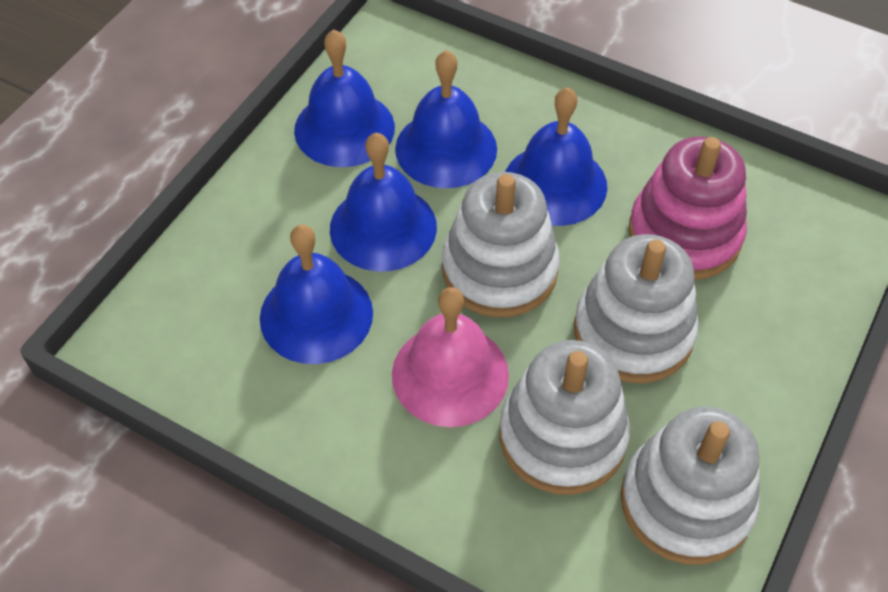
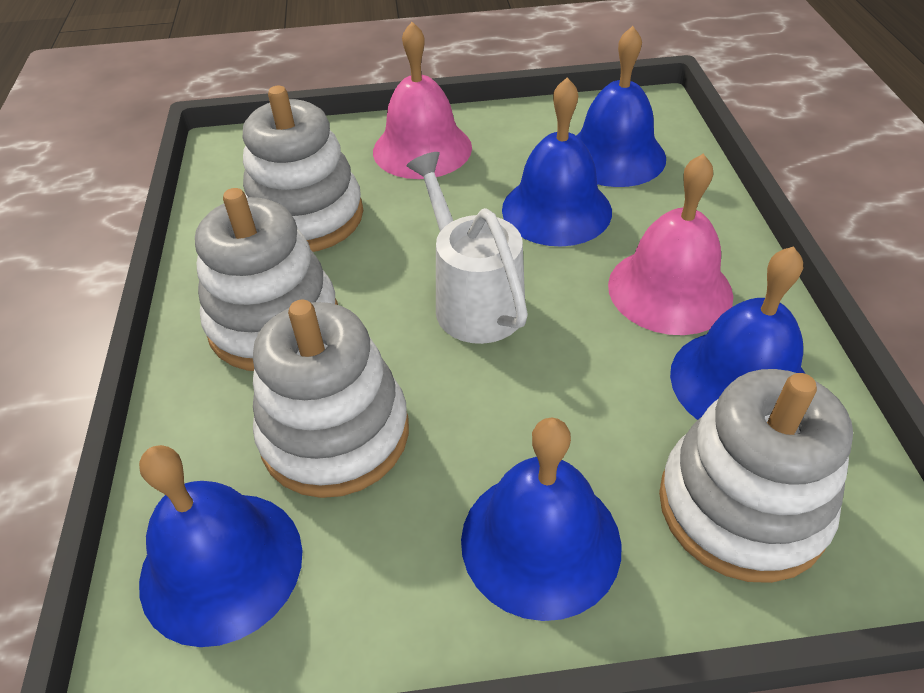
pink bell: 1 -> 2
pink stacking toy: 1 -> 0
white watering can: 0 -> 1

